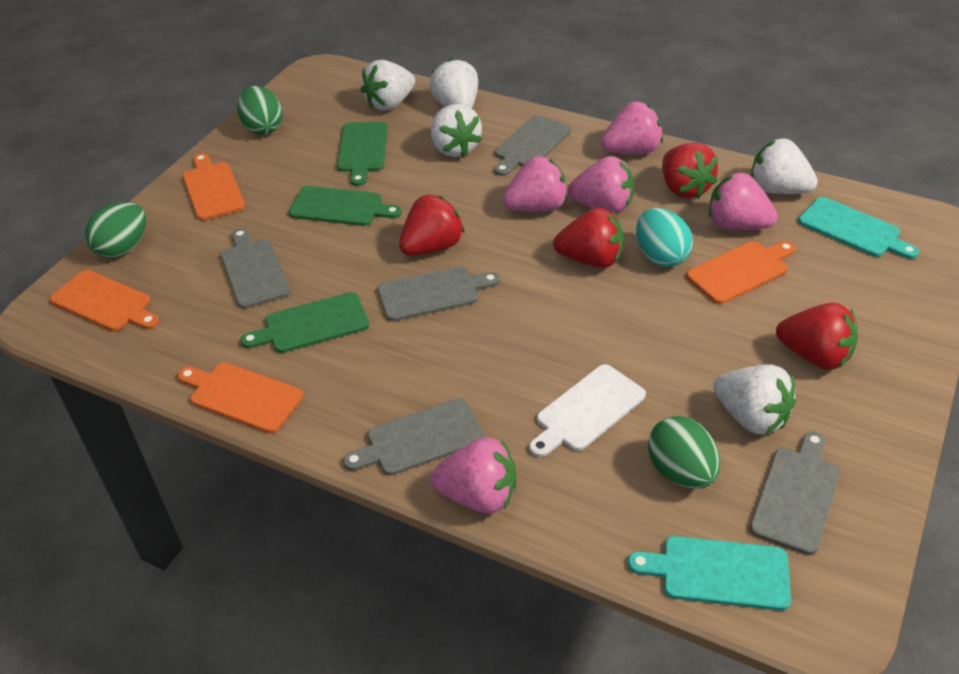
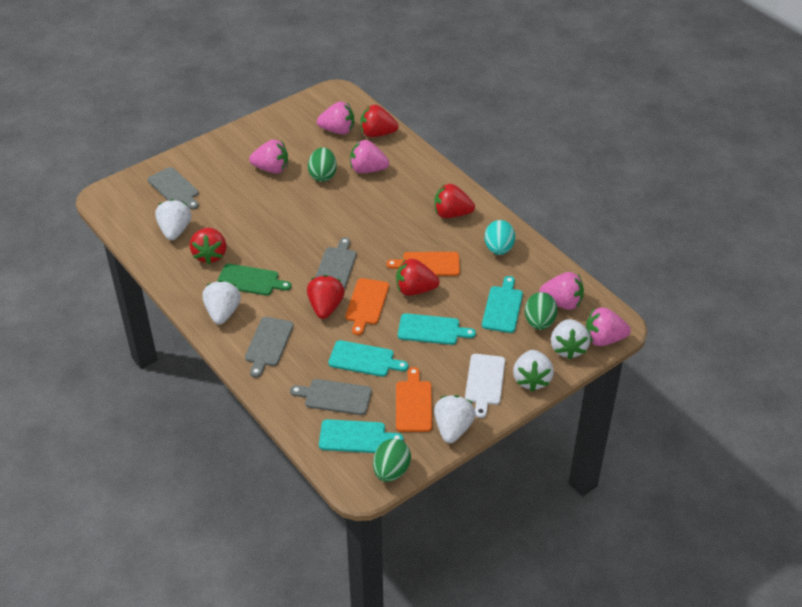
green cutting board: 3 -> 1
grey cutting board: 5 -> 4
orange cutting board: 4 -> 3
red strawberry: 4 -> 5
turquoise cutting board: 2 -> 4

